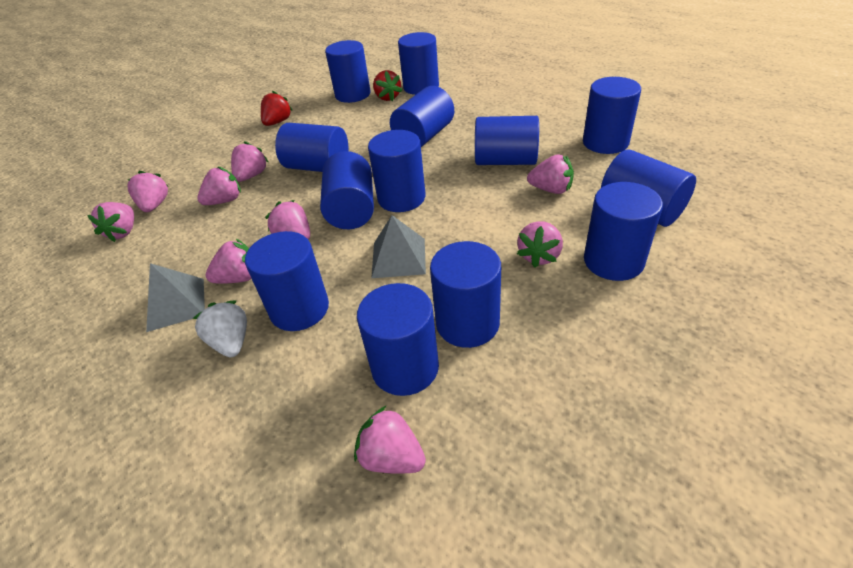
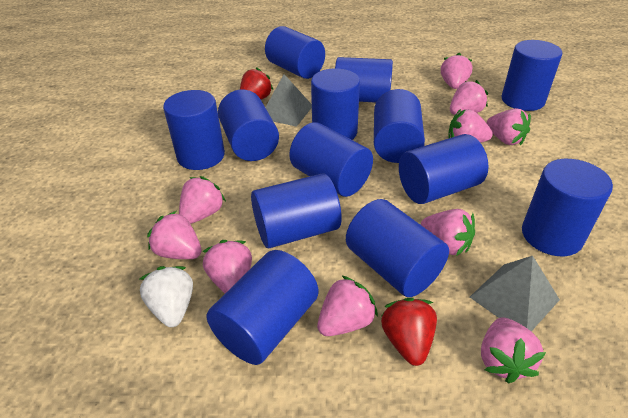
pink strawberry: 9 -> 10

